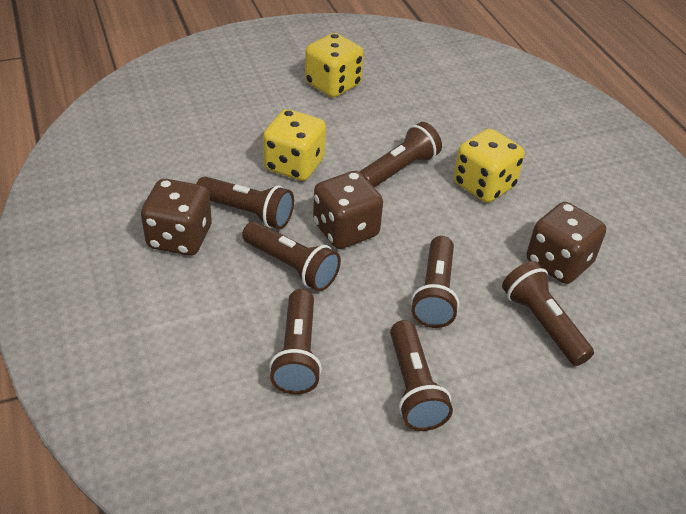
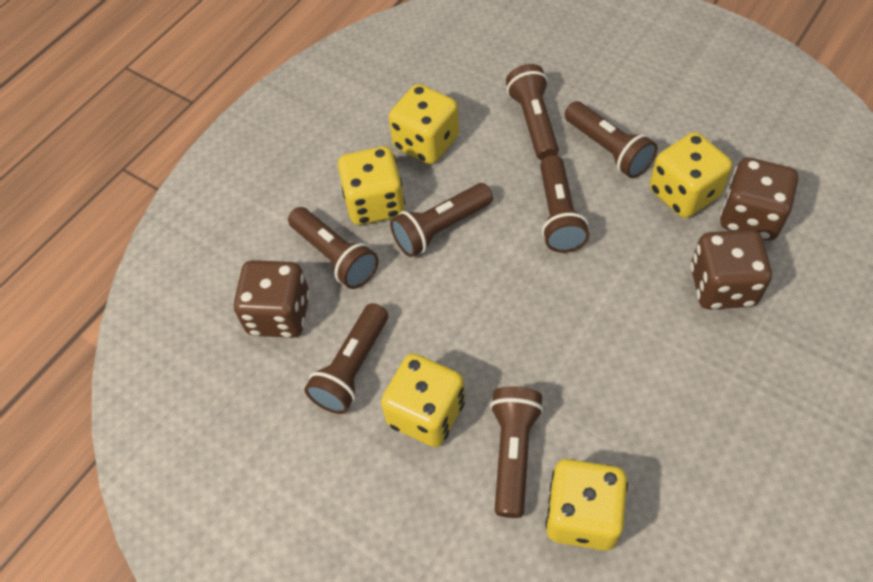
yellow dice: 3 -> 5

